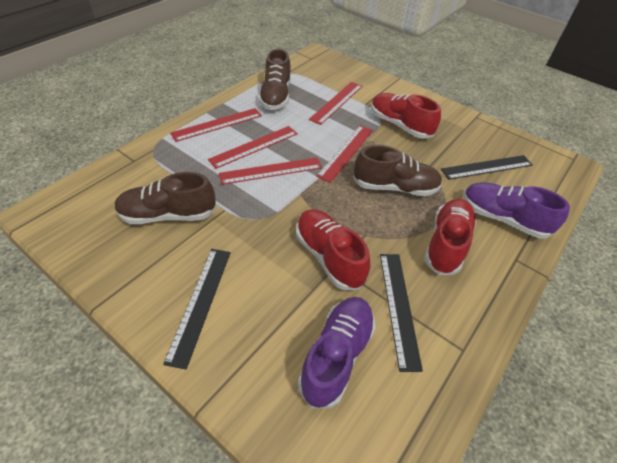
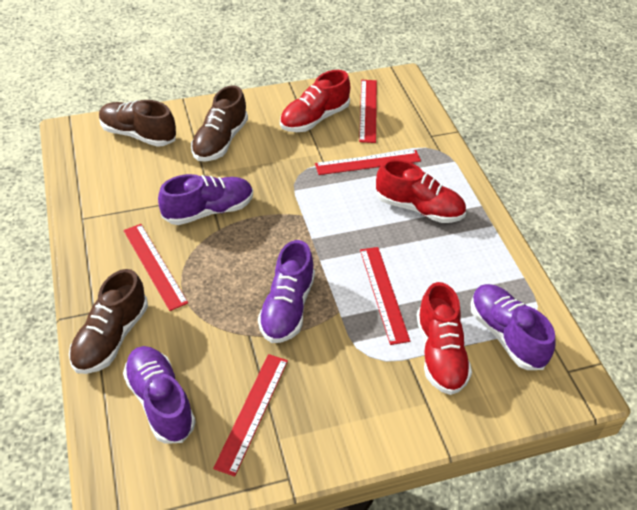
black ruler: 3 -> 0
purple shoe: 2 -> 4

